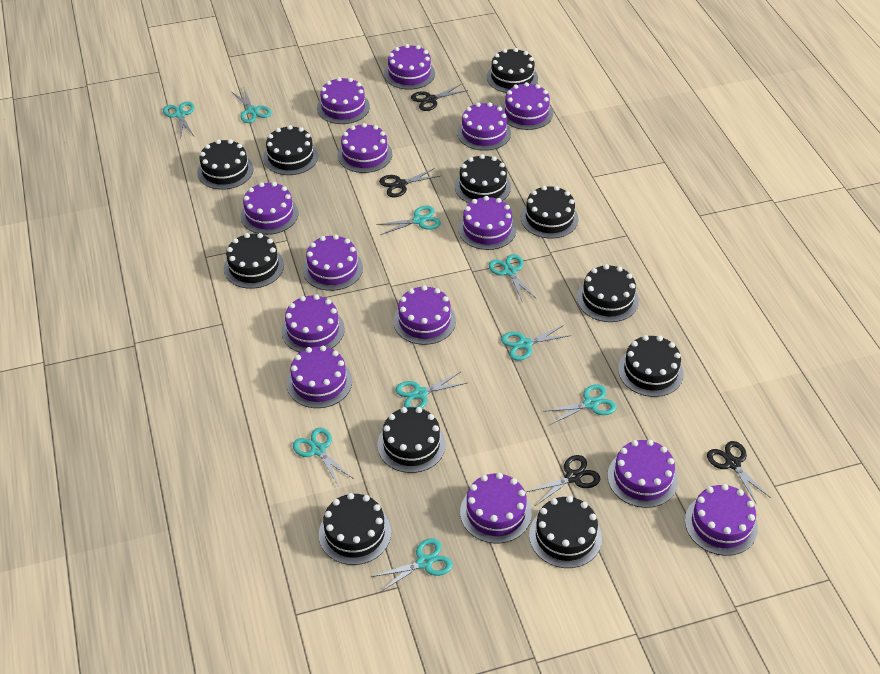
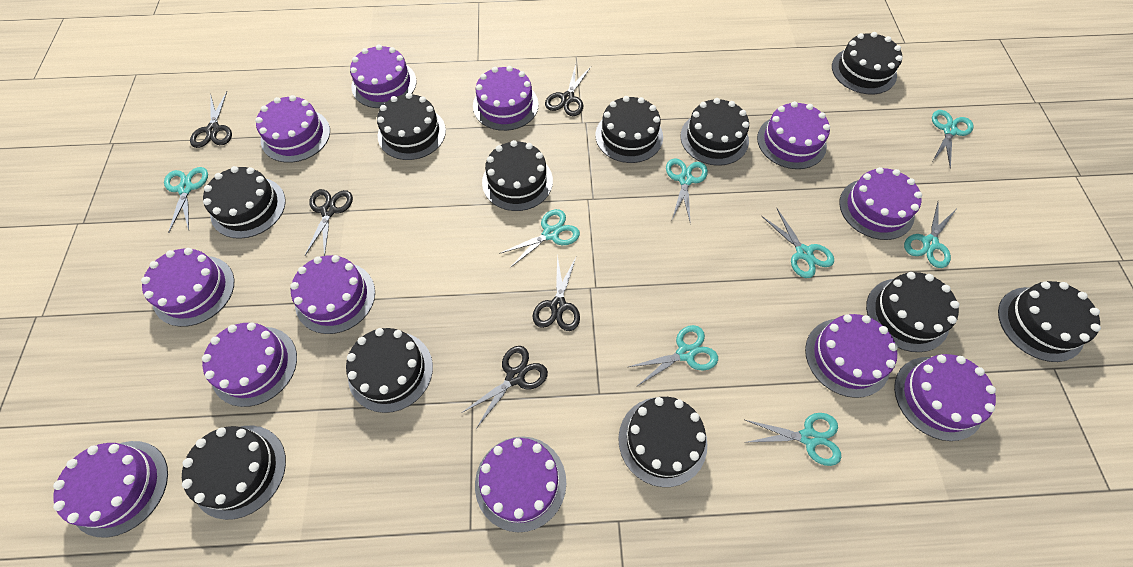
black scissors: 4 -> 5
purple cake: 14 -> 12
turquoise scissors: 9 -> 8

